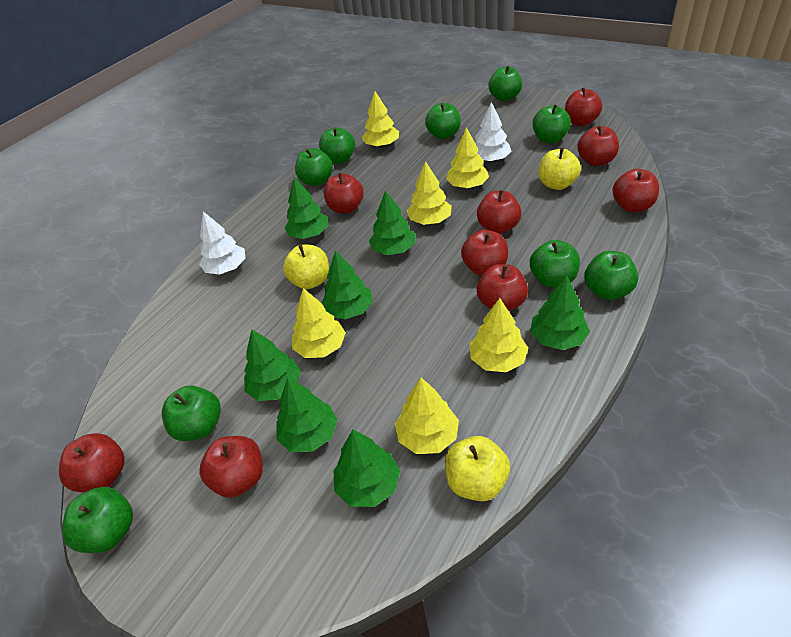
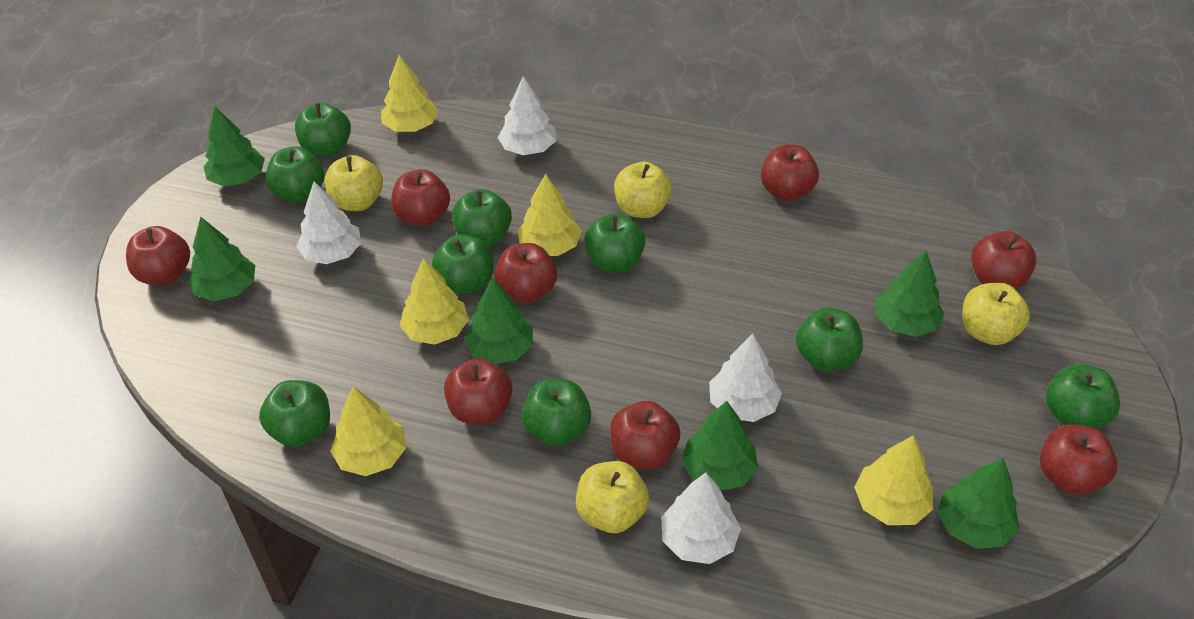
green tree: 7 -> 6
red apple: 9 -> 8
white tree: 2 -> 4
yellow apple: 3 -> 4
yellow tree: 6 -> 5

